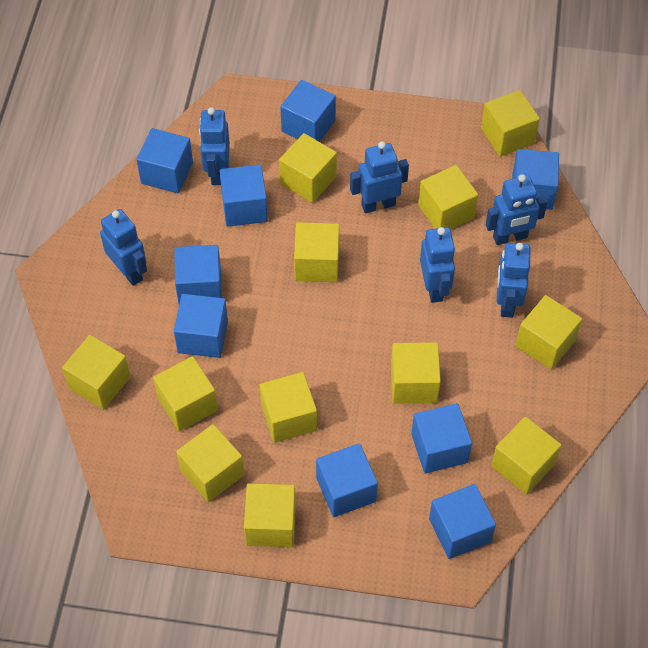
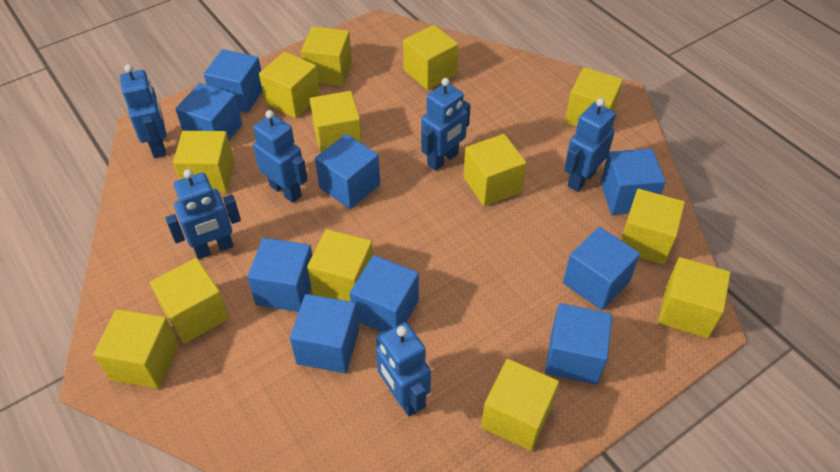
yellow cube: 12 -> 13

